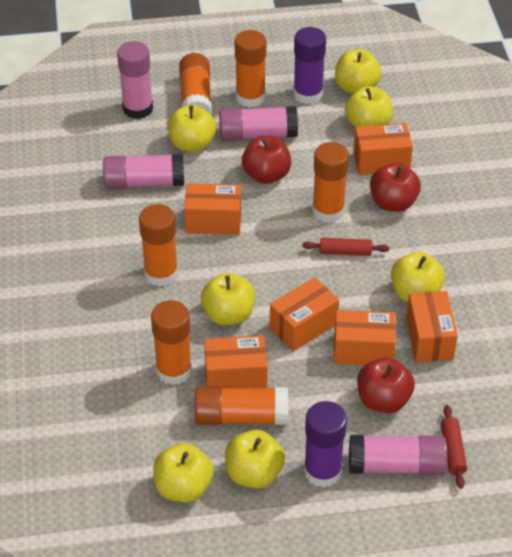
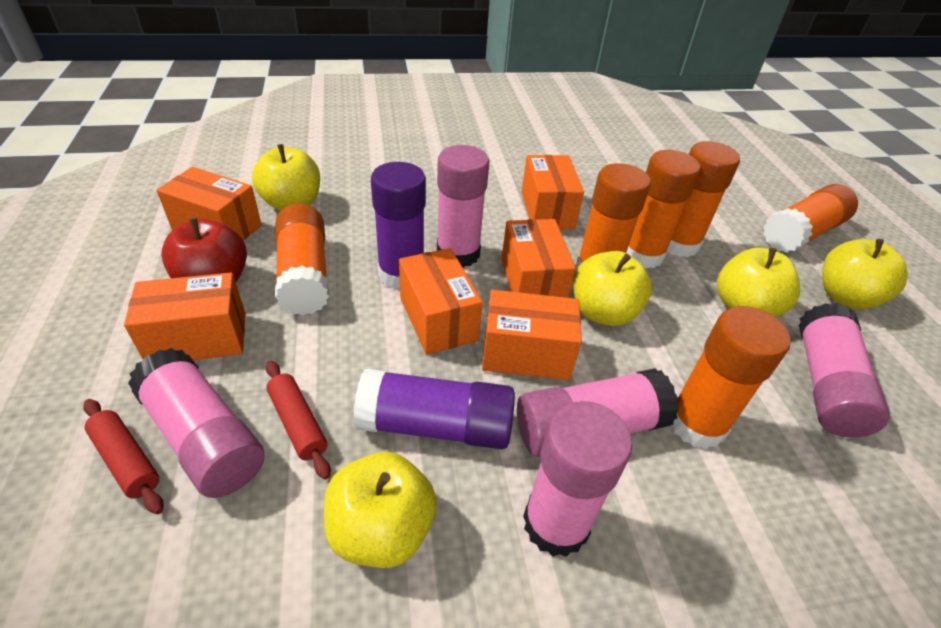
pink glue stick: 4 -> 5
red apple: 3 -> 1
yellow apple: 7 -> 5

